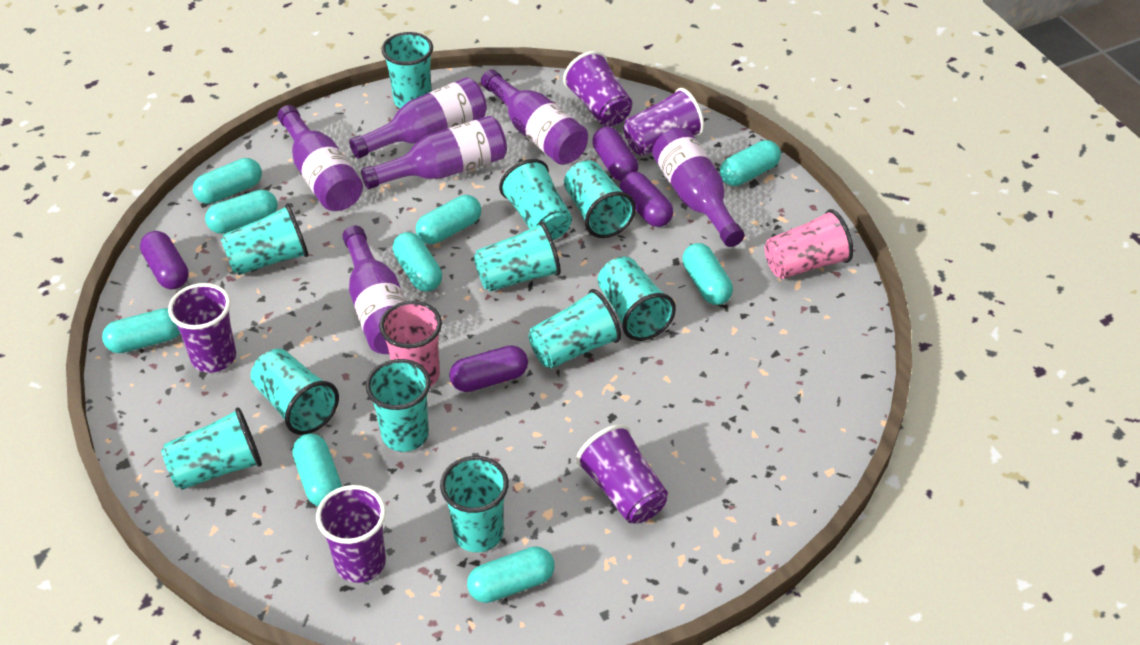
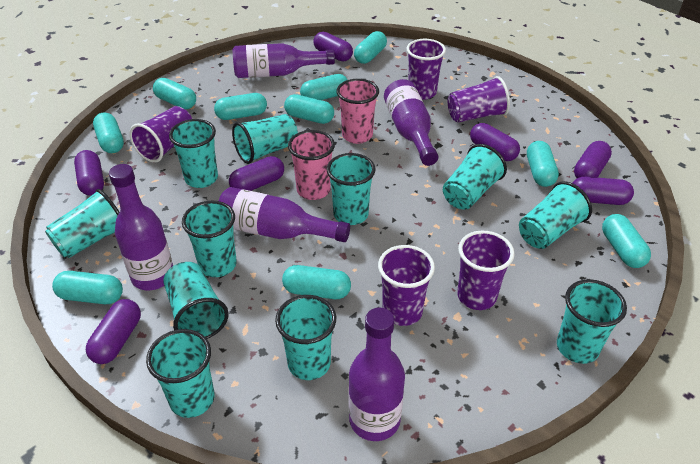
purple bottle: 6 -> 5
purple capsule: 4 -> 7
turquoise capsule: 9 -> 10

